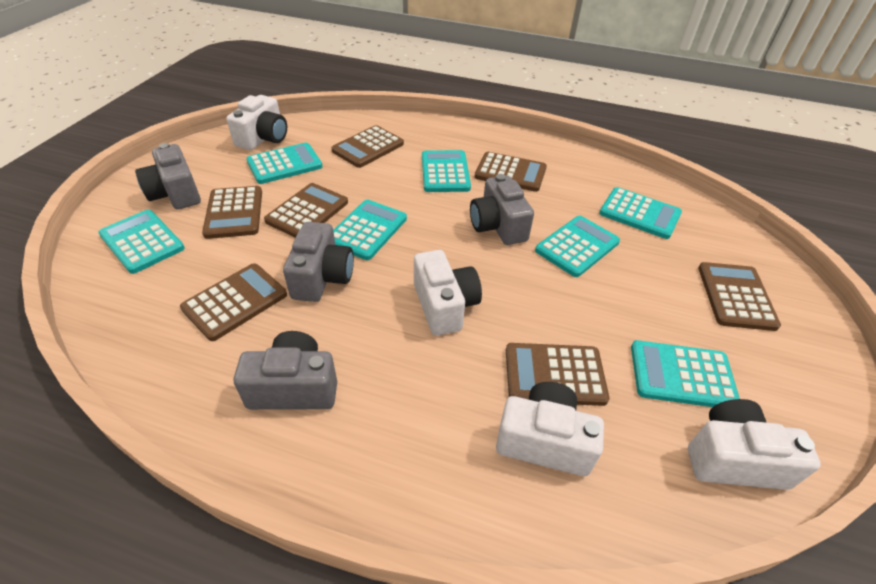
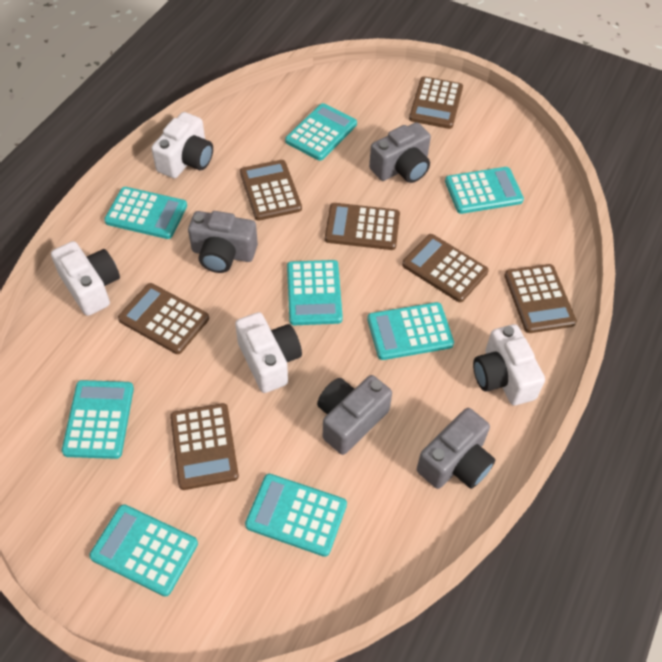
turquoise calculator: 7 -> 8

